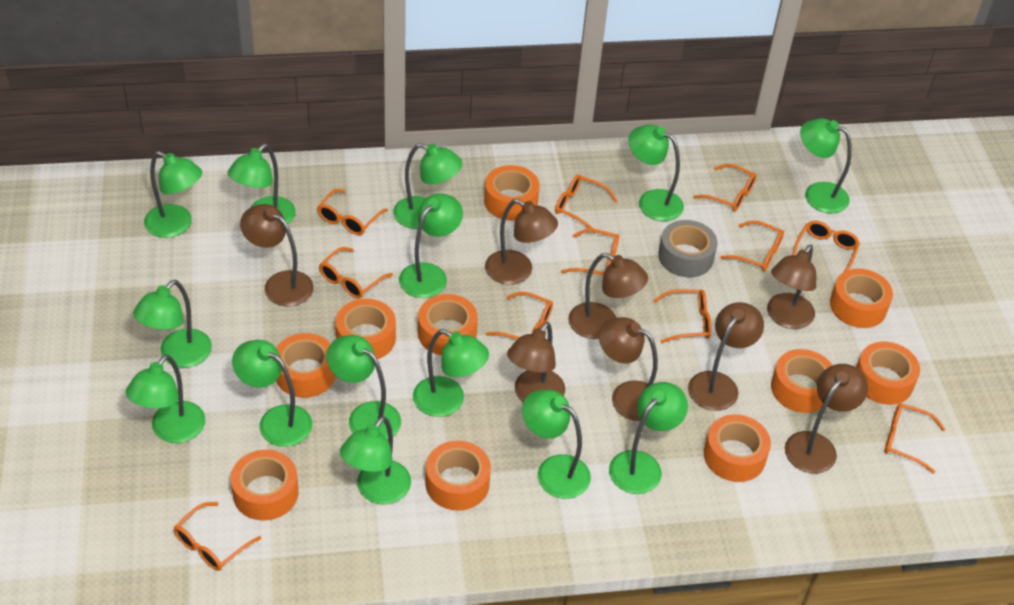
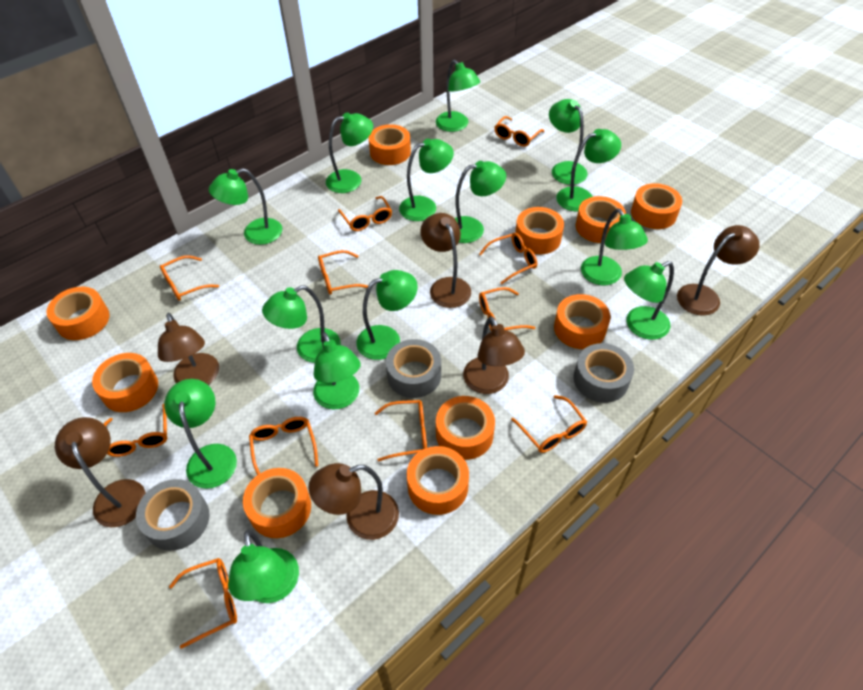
brown lamp: 8 -> 6
grey tape: 1 -> 3

